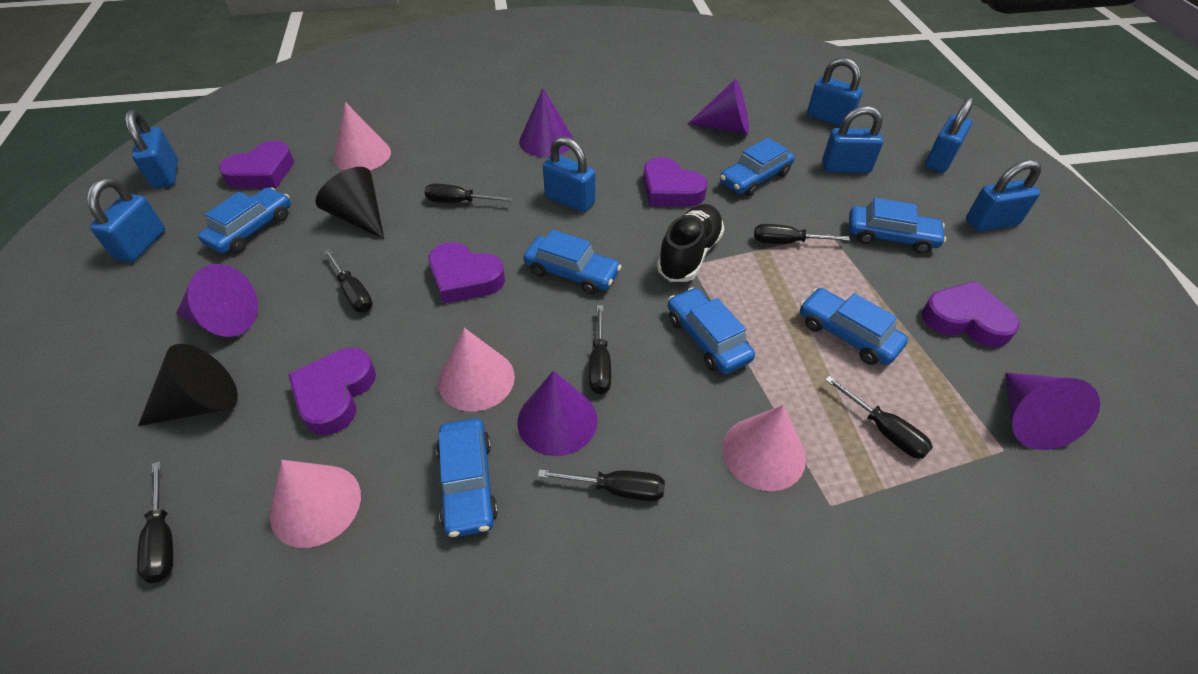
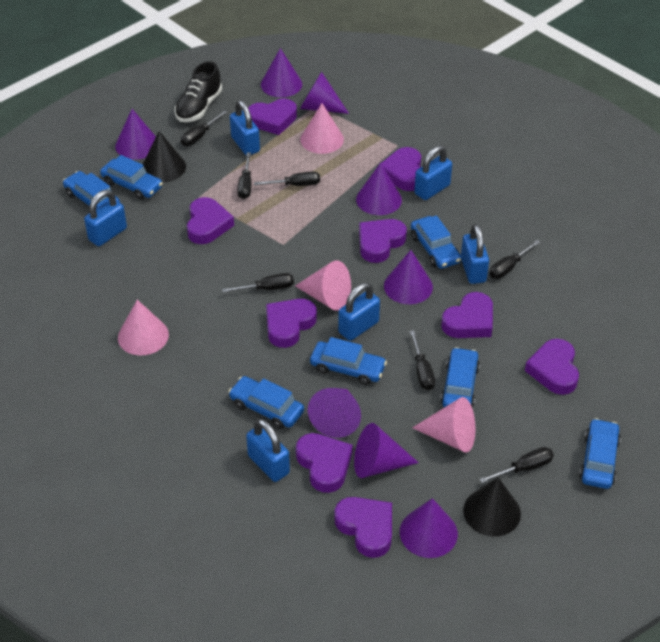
blue padlock: 7 -> 6
purple cone: 5 -> 8
purple heart: 5 -> 9

